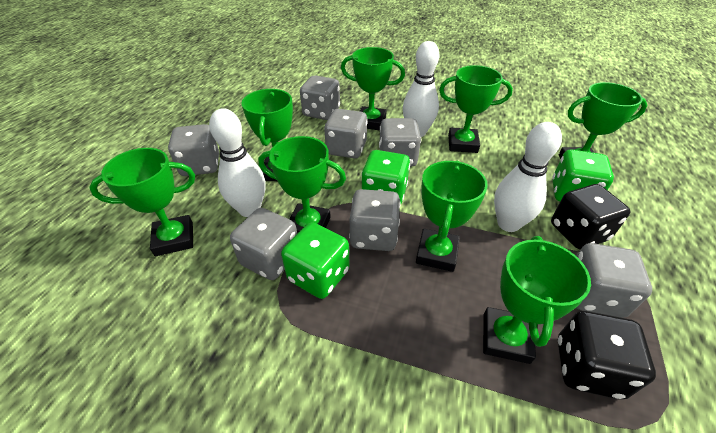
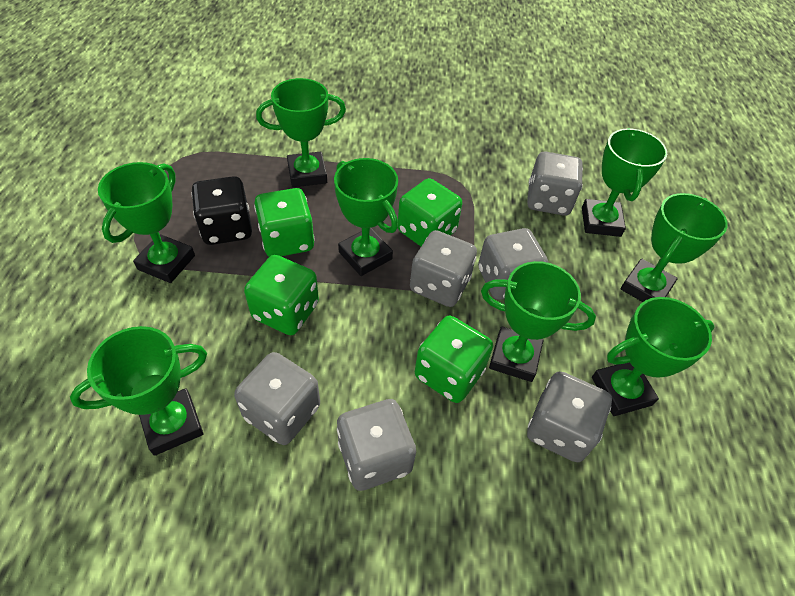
black dice: 2 -> 1
green dice: 3 -> 4
grey dice: 7 -> 6
white bowling pin: 3 -> 0

